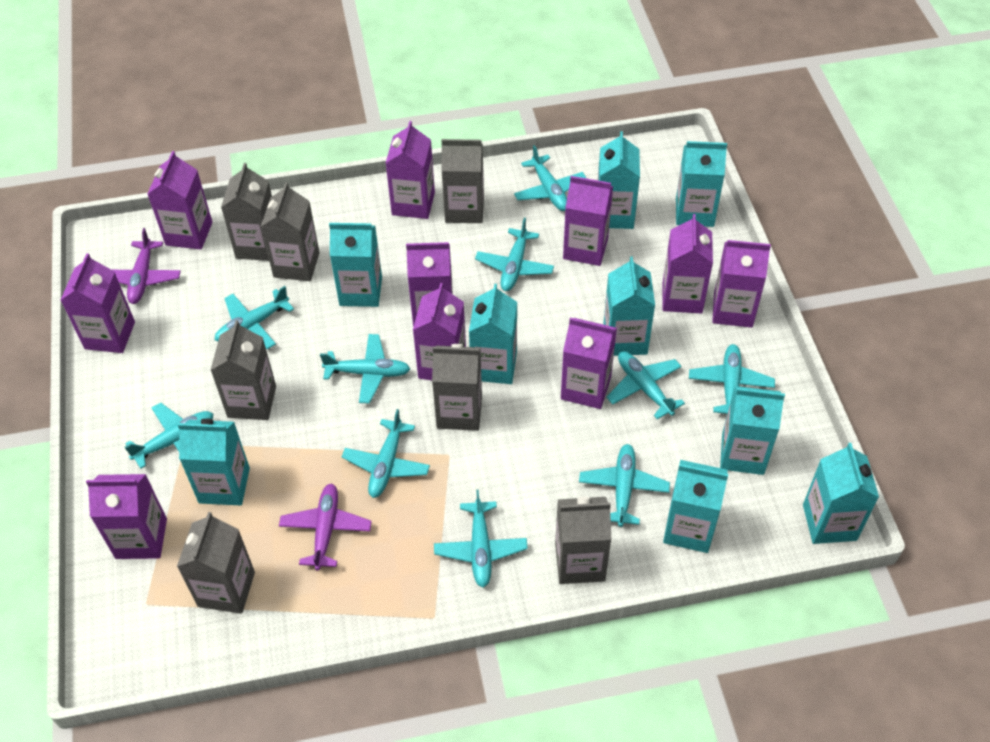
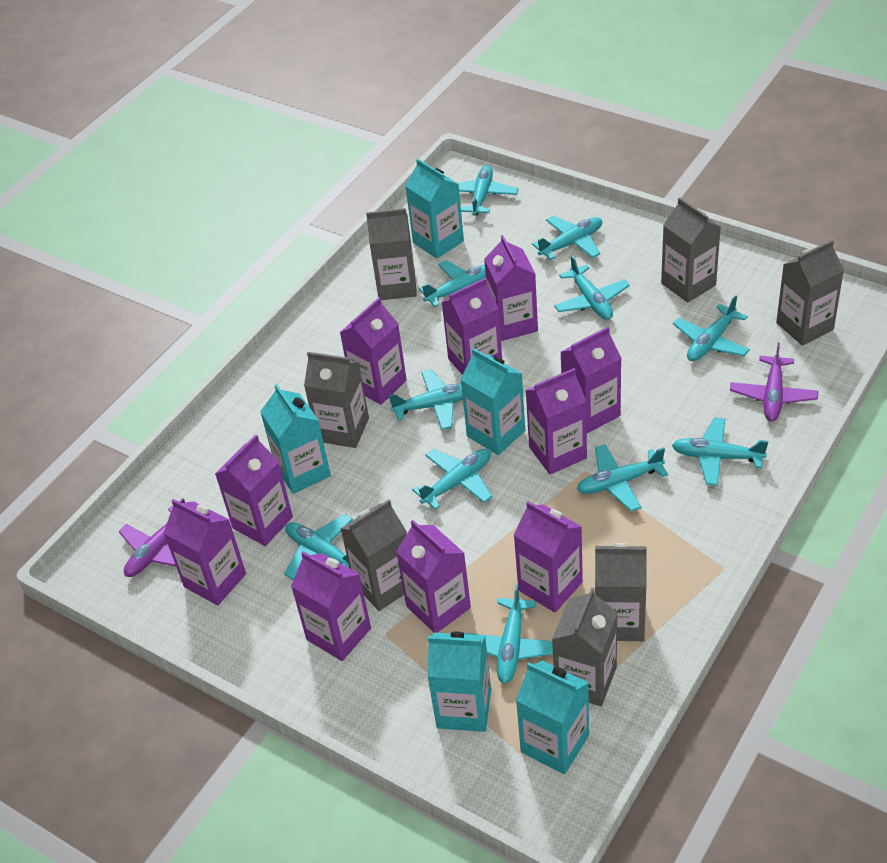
turquoise carton: 9 -> 5
turquoise plane: 10 -> 11

